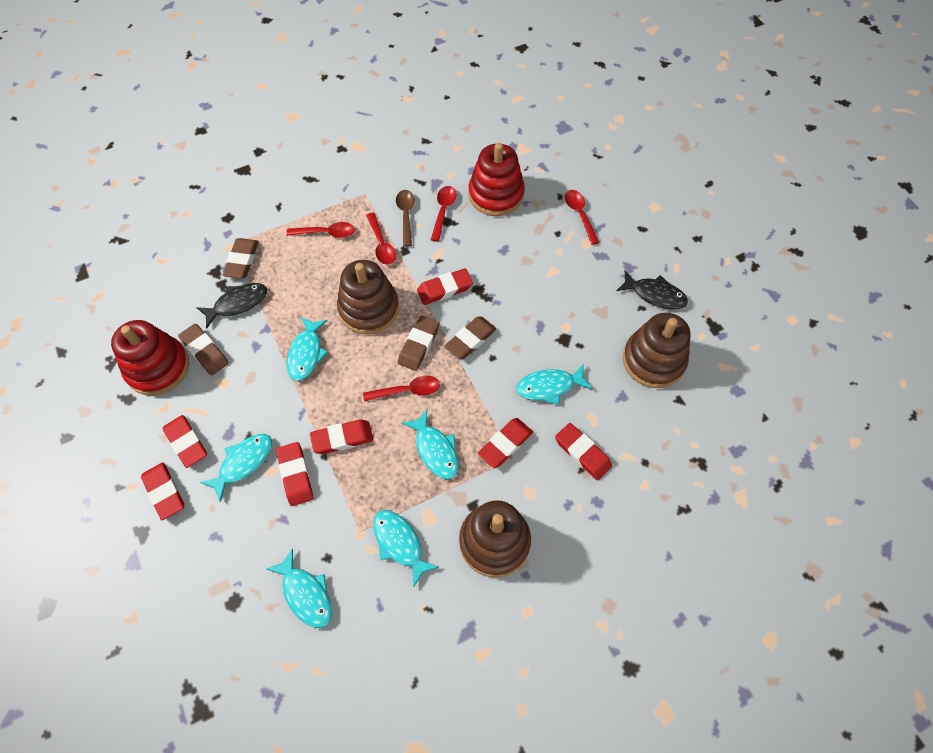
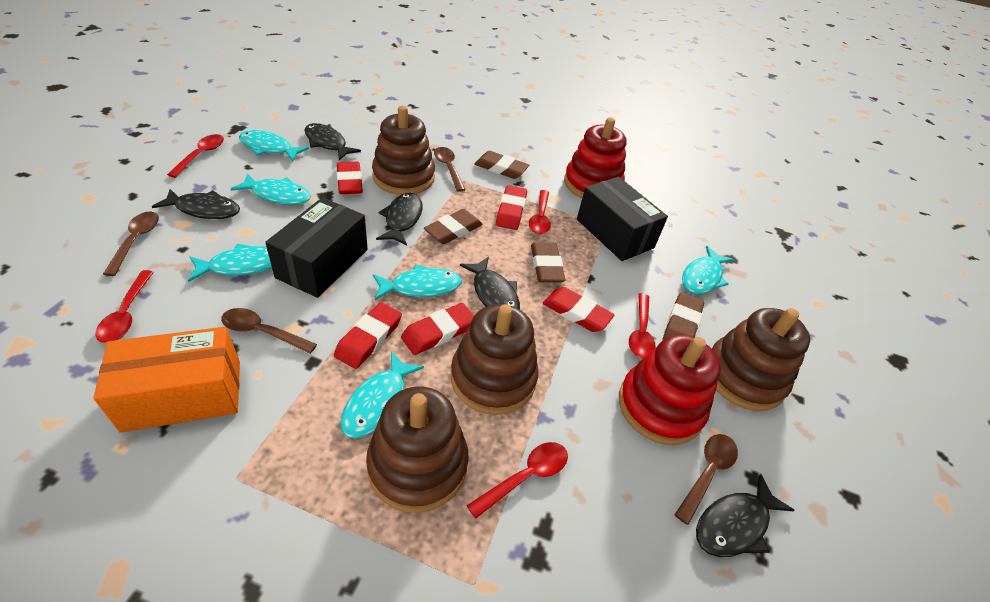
black box: 0 -> 2
black fish: 2 -> 5
brown spoon: 1 -> 4
brown stacking toy: 3 -> 4
orange box: 0 -> 1
red eraser: 7 -> 5

